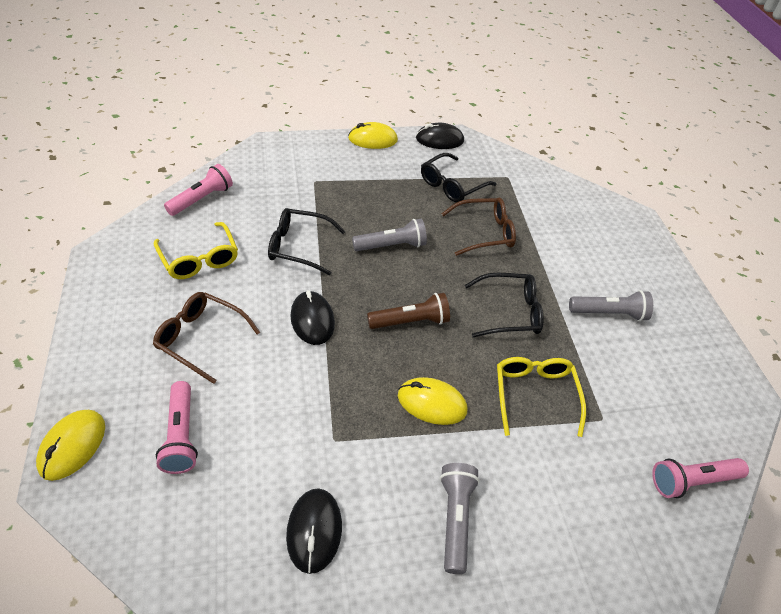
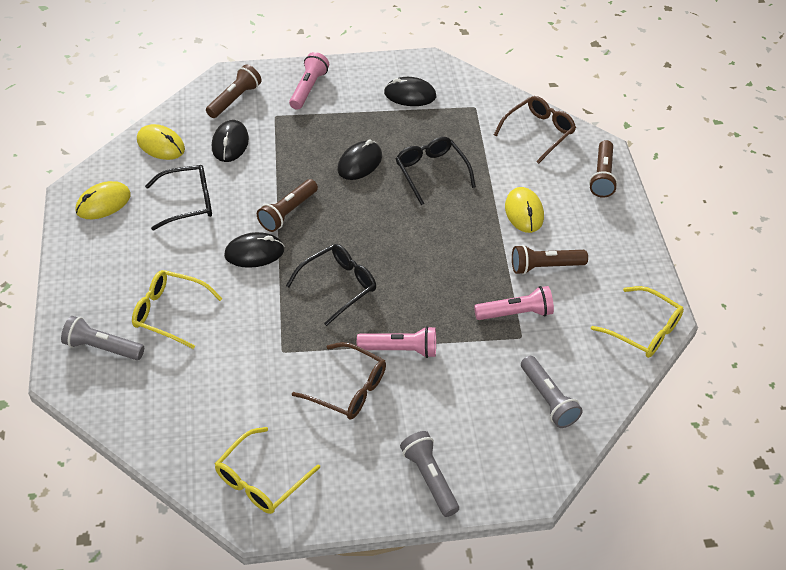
black mouse: 3 -> 4
brown flashlight: 1 -> 4
yellow glasses: 2 -> 3

